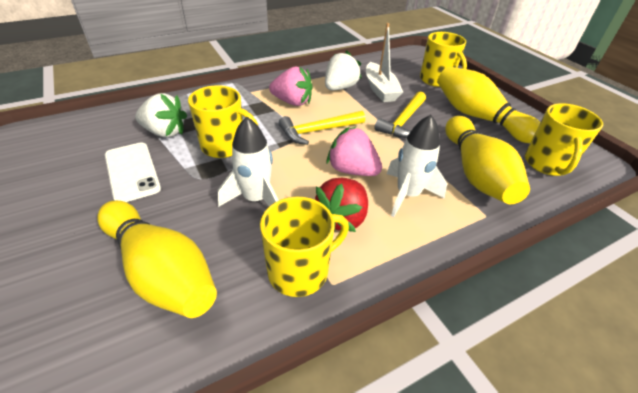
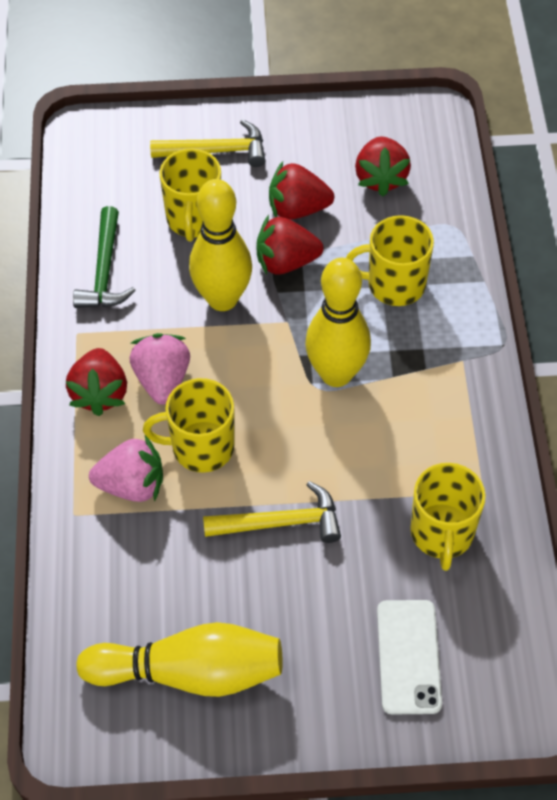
green hammer: 0 -> 1
red strawberry: 1 -> 4
white boat: 1 -> 0
white rocket: 2 -> 0
white strawberry: 2 -> 0

